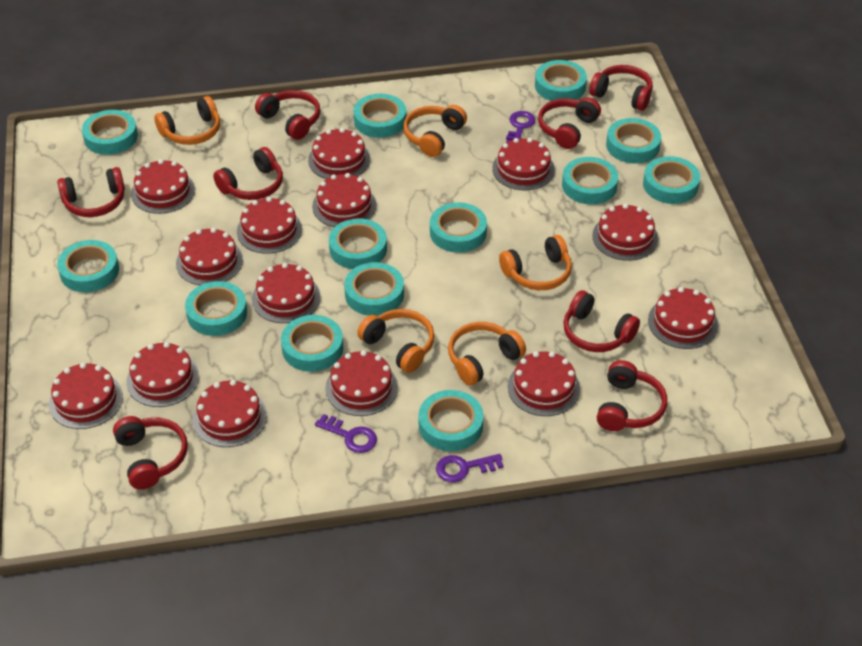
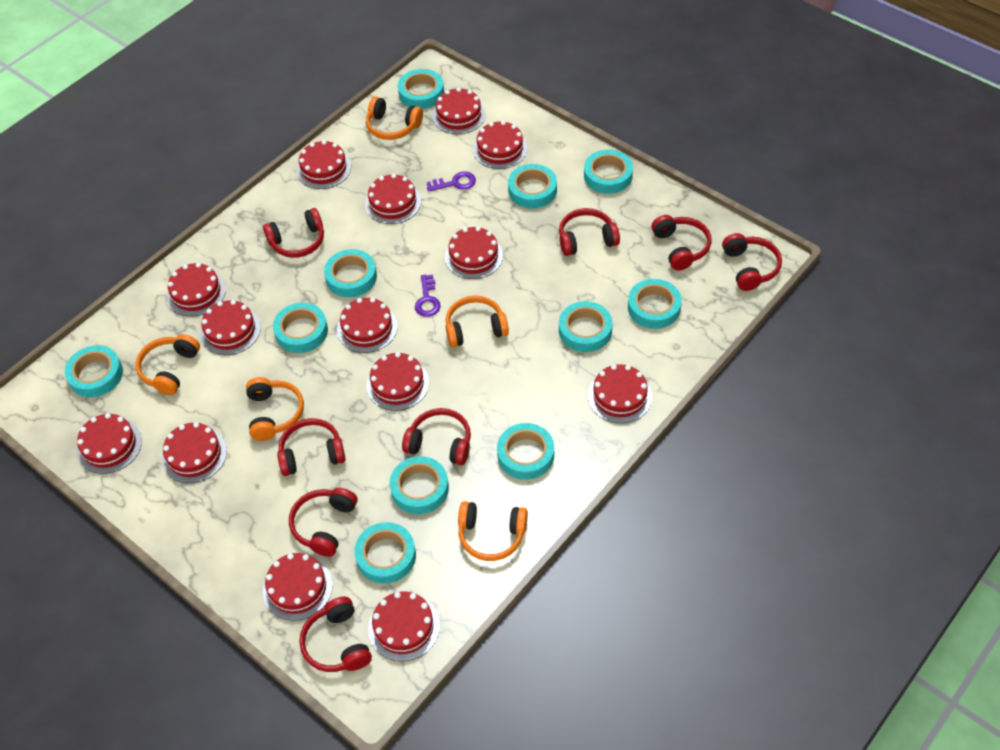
purple key: 3 -> 2
turquoise tape: 13 -> 11

